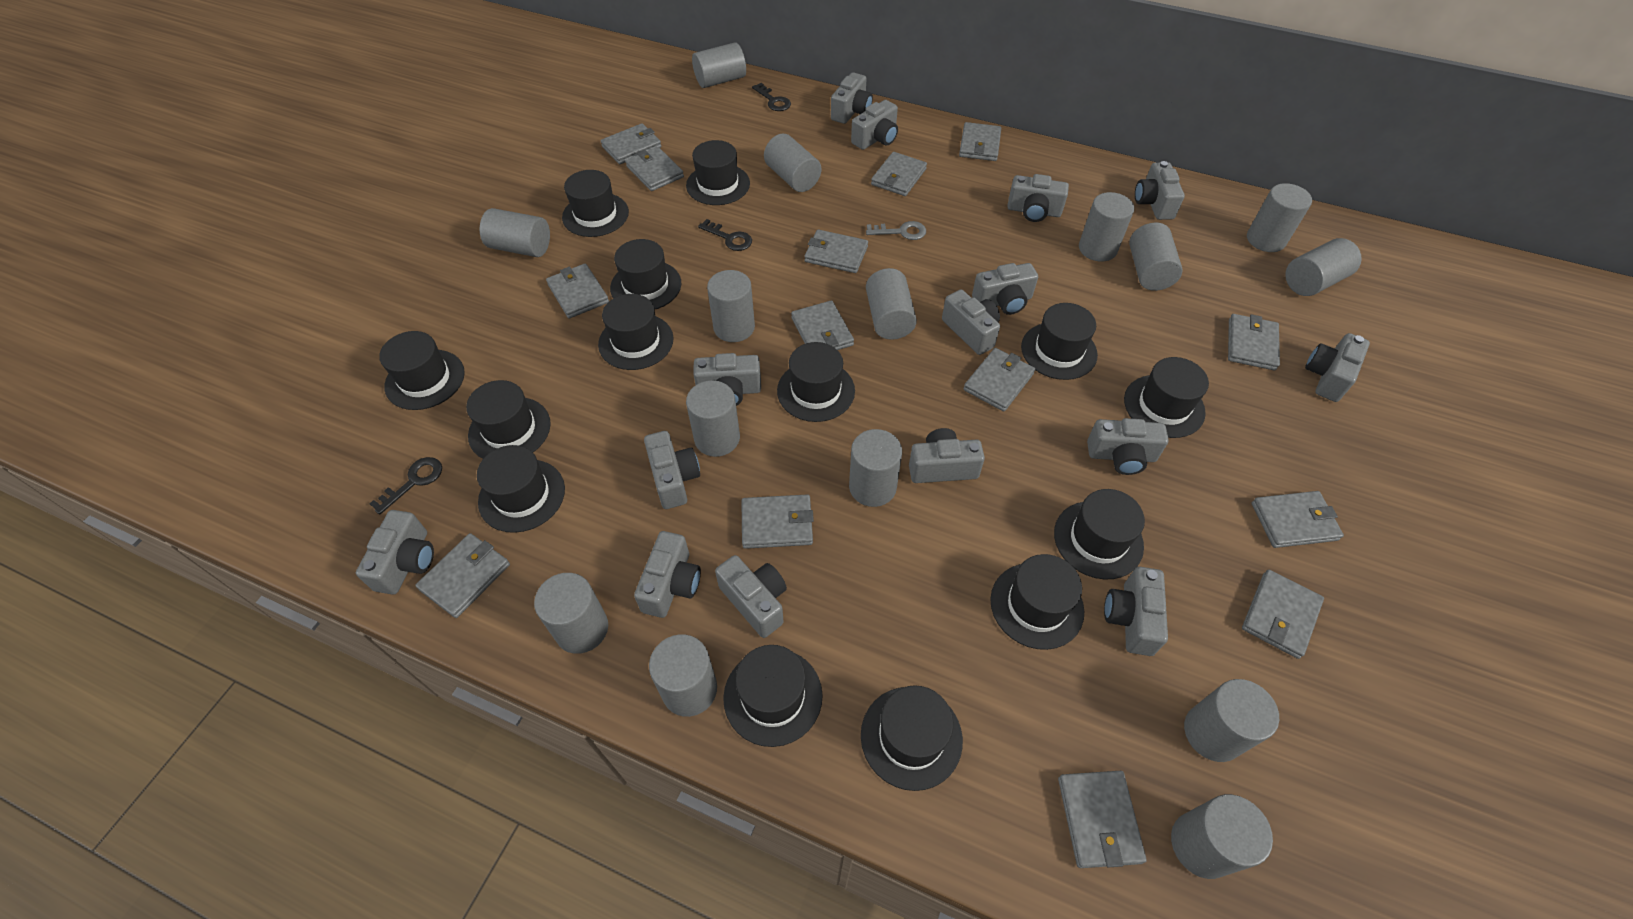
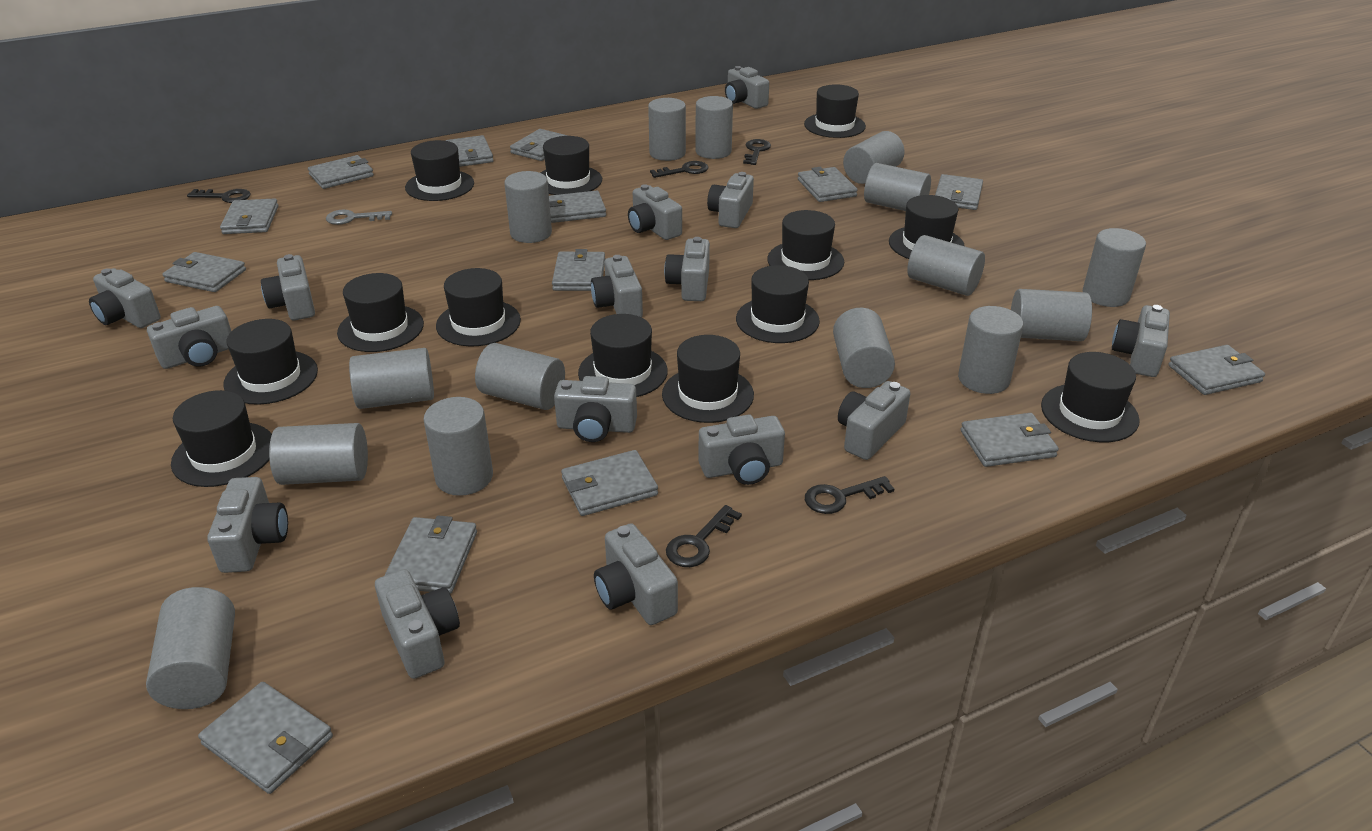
black hat: 14 -> 13
black key: 3 -> 5

